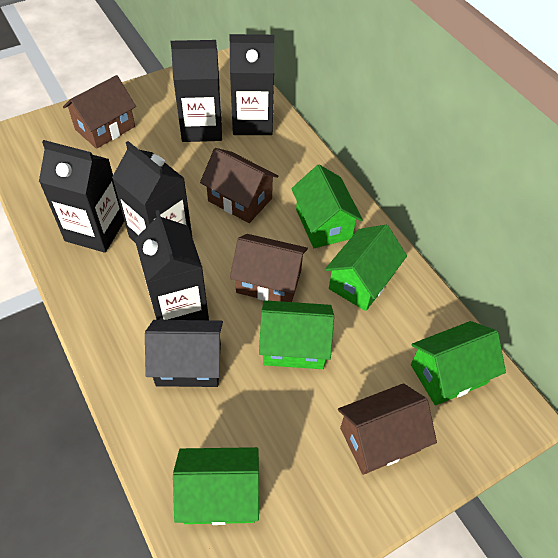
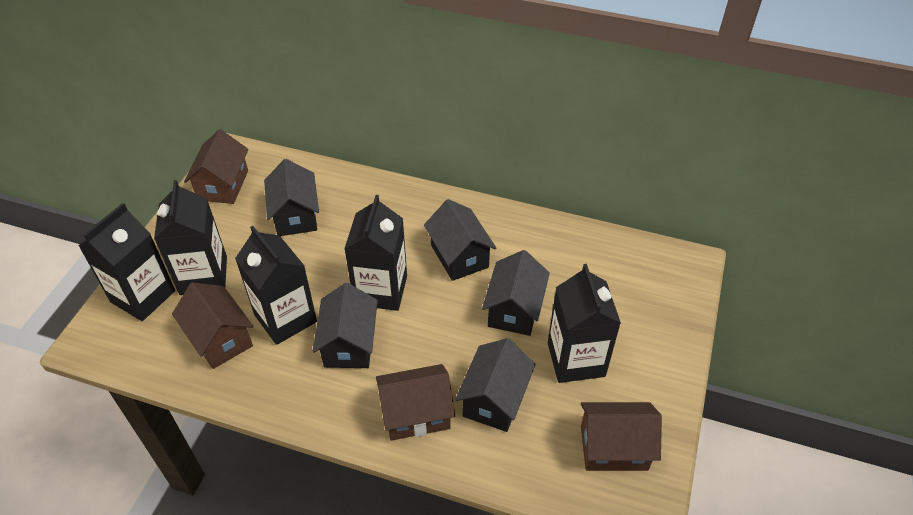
black house: 1 -> 5
green house: 5 -> 0

